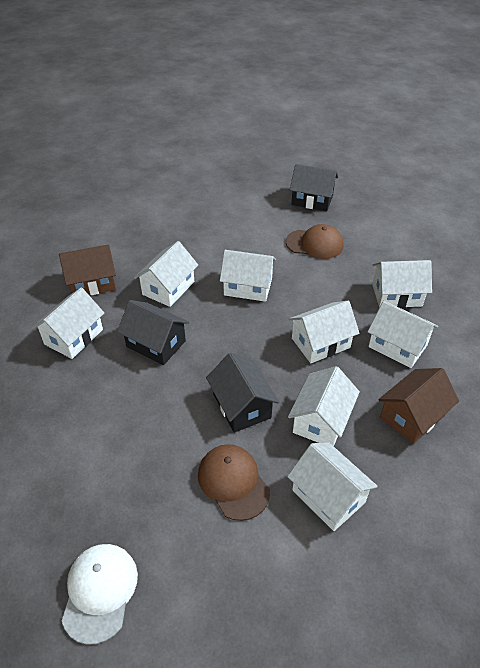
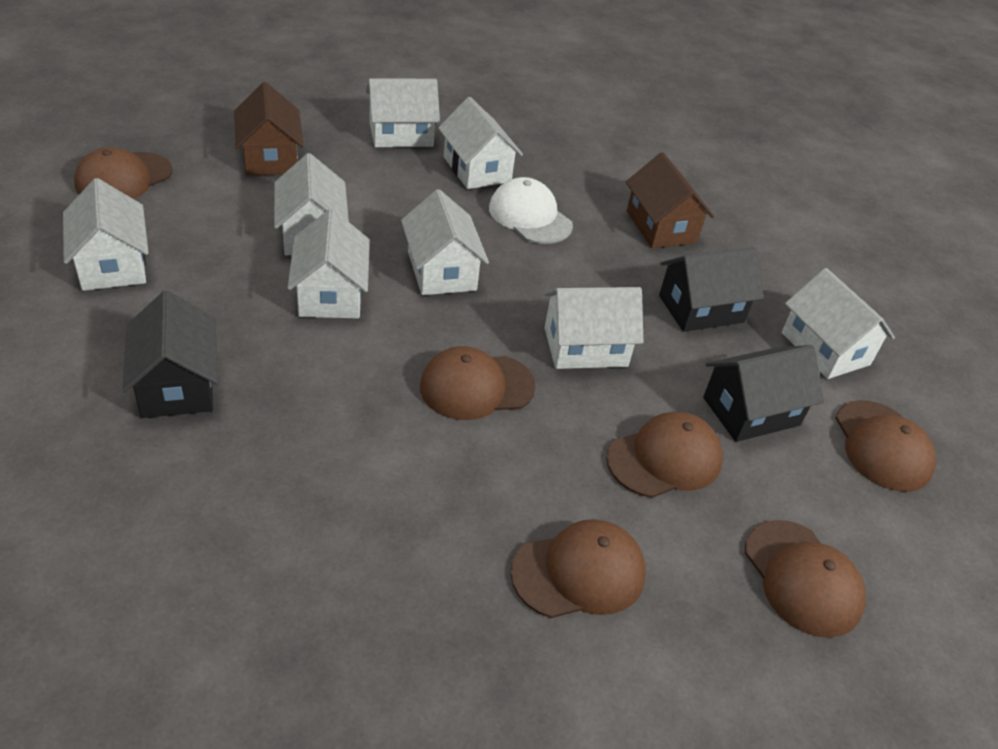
brown cap: 2 -> 6

